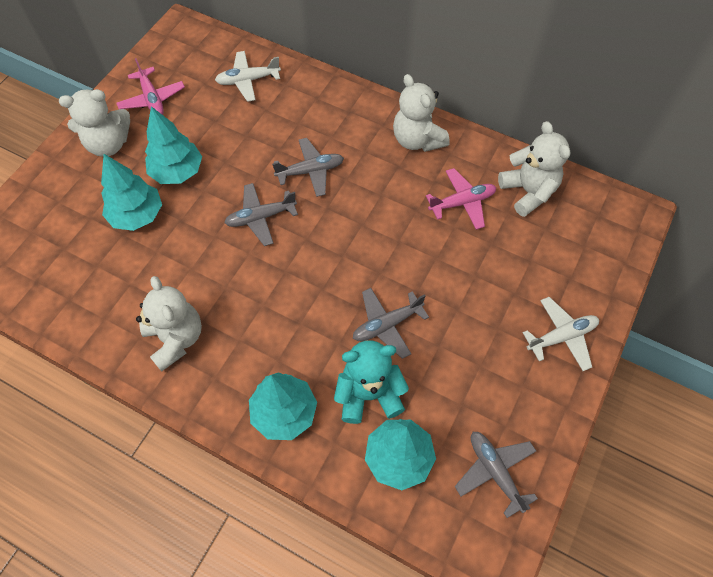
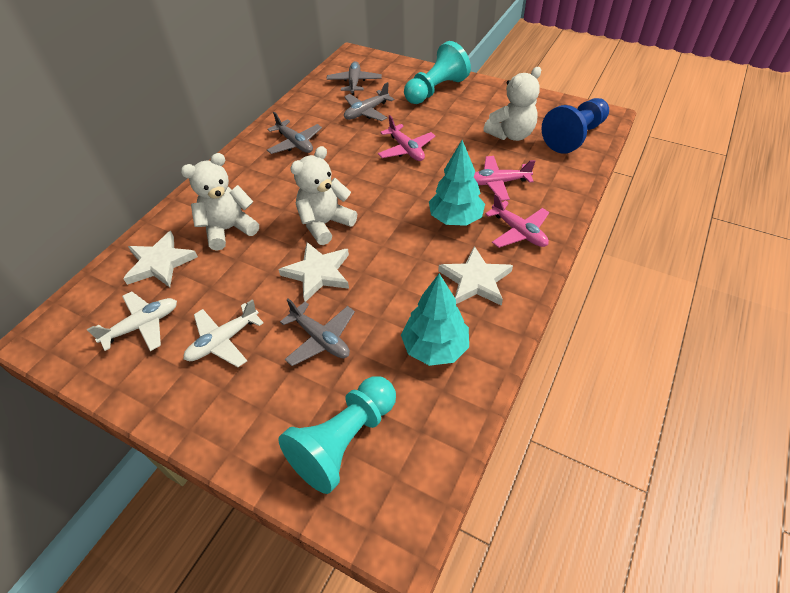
blue pawn: 0 -> 1
pink plane: 2 -> 3
turquoise pawn: 0 -> 2
turquoise teddy bear: 1 -> 0
turquoise tree: 4 -> 2
white star: 0 -> 3
white teddy bear: 4 -> 3

